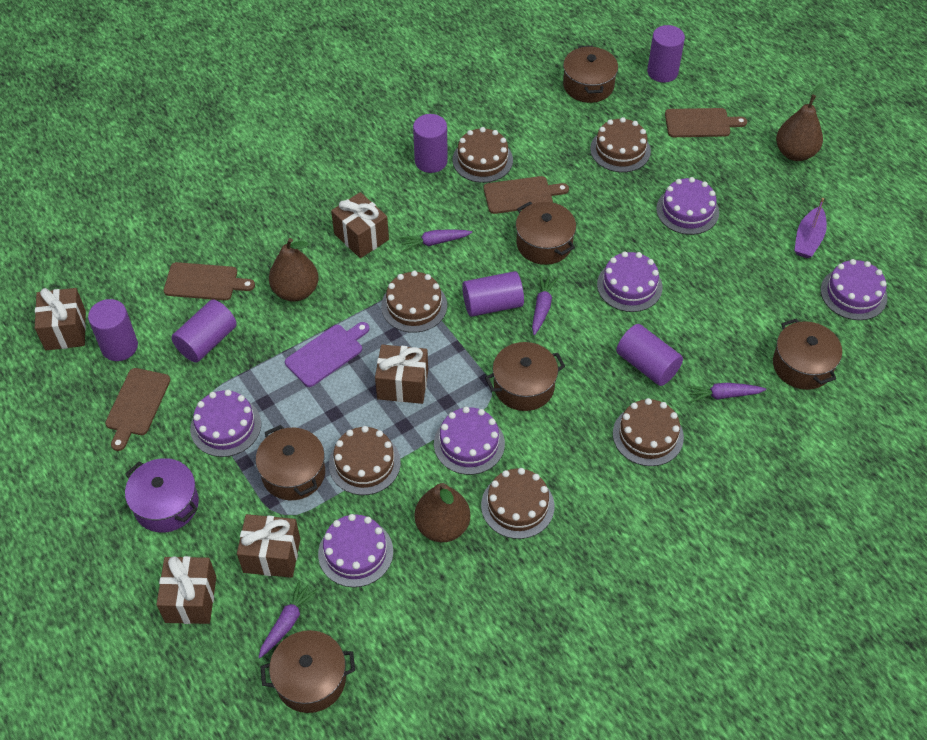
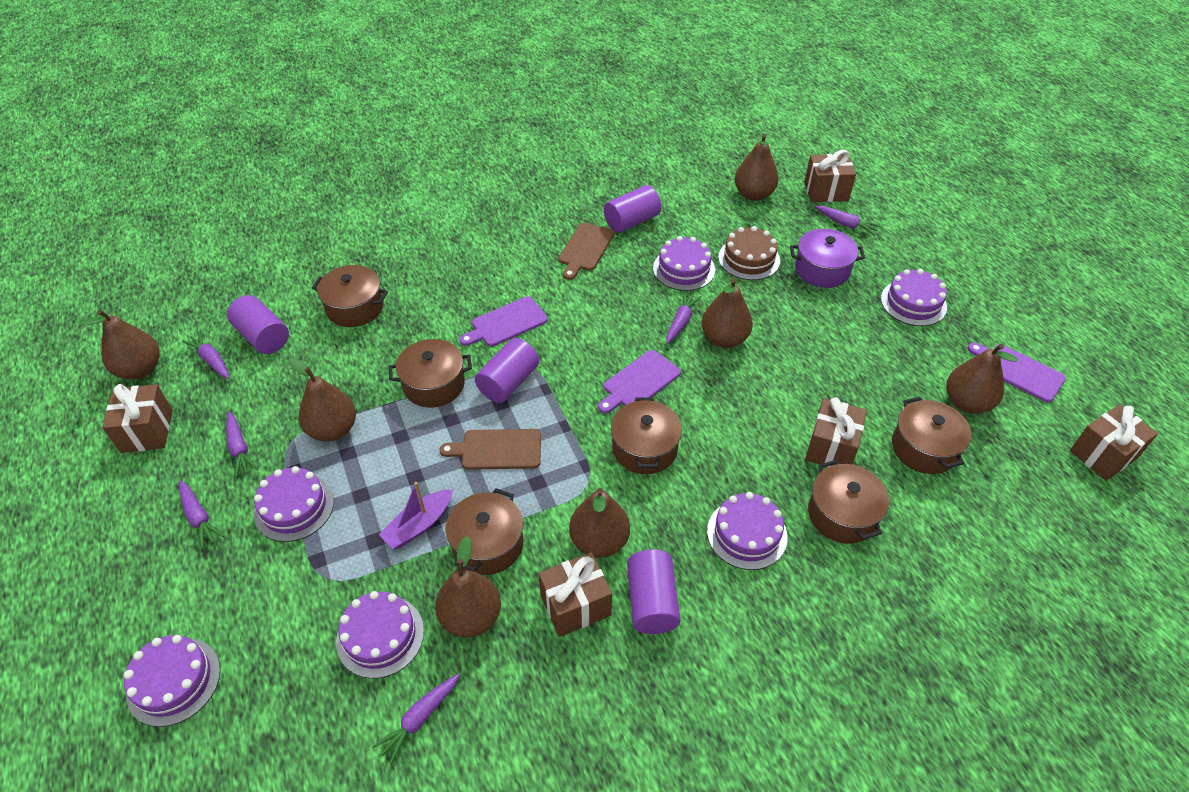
brown cake: 6 -> 1
brown cutting board: 4 -> 2
brown pear: 3 -> 7
purple carrot: 4 -> 6
purple cutting board: 1 -> 3
purple cylinder: 6 -> 4

